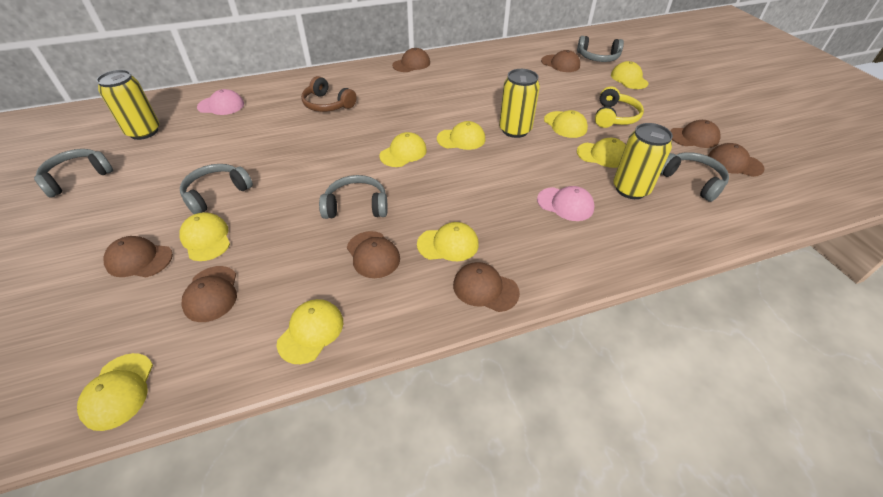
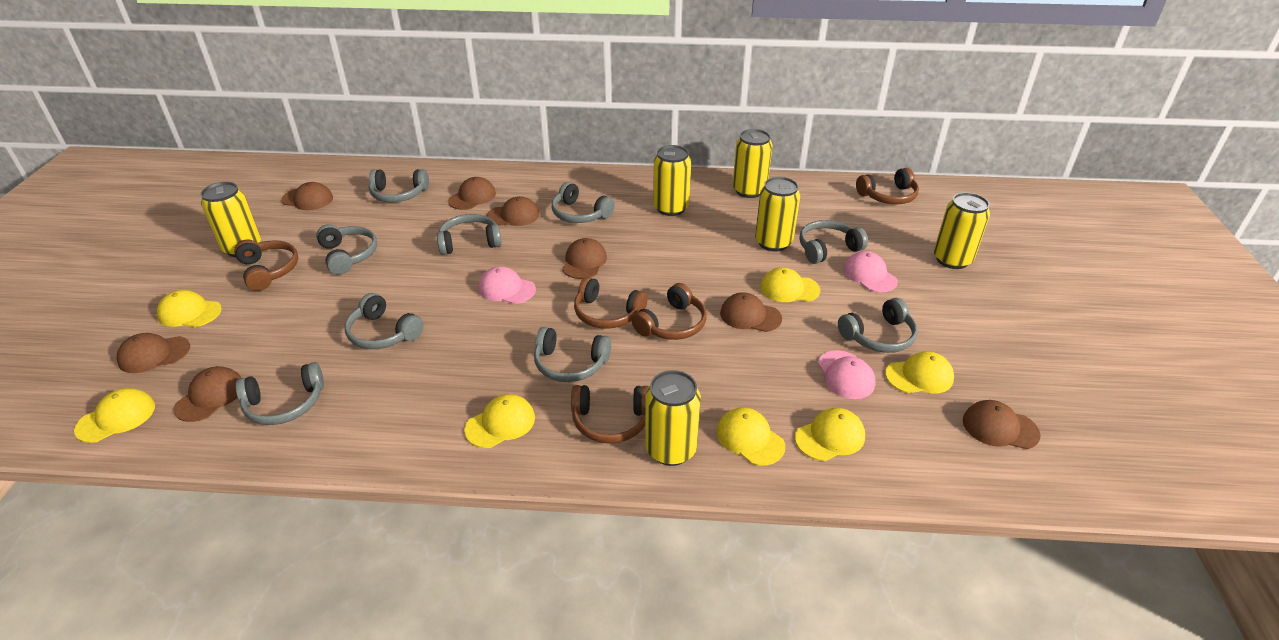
brown headphones: 1 -> 5
grey headphones: 5 -> 9
pink cap: 2 -> 3
yellow can: 3 -> 6
yellow cap: 9 -> 7
yellow headphones: 1 -> 0

